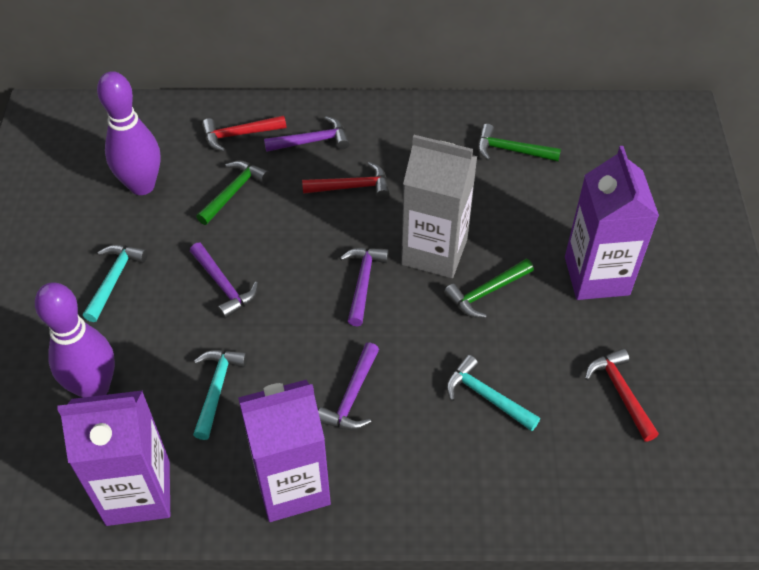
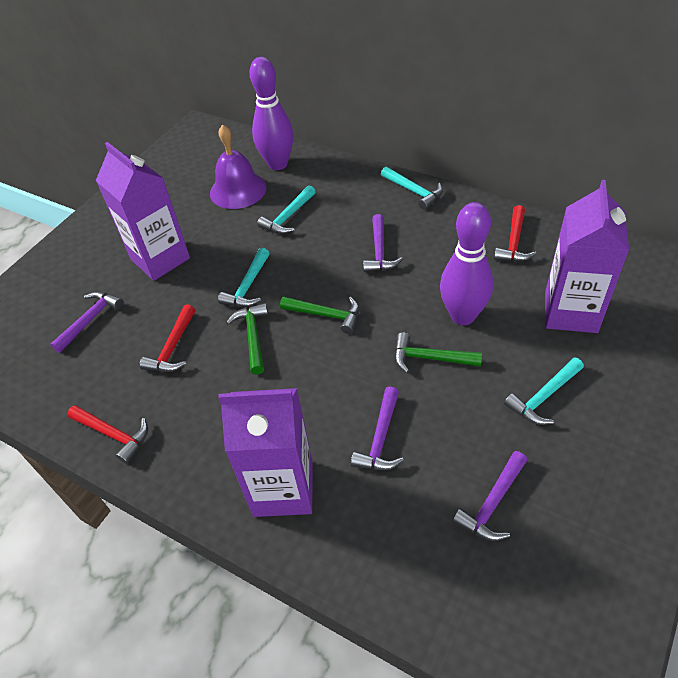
grey carton: 1 -> 0
purple bell: 0 -> 1
turquoise hammer: 3 -> 4

